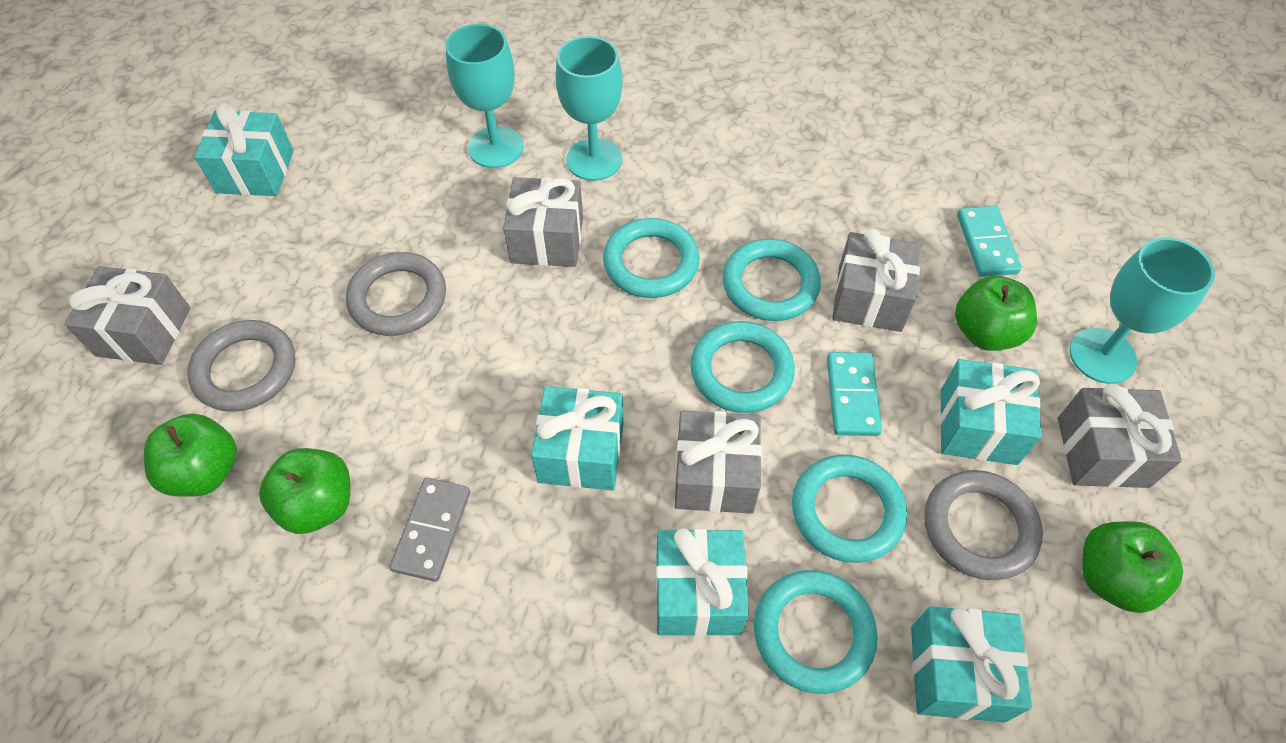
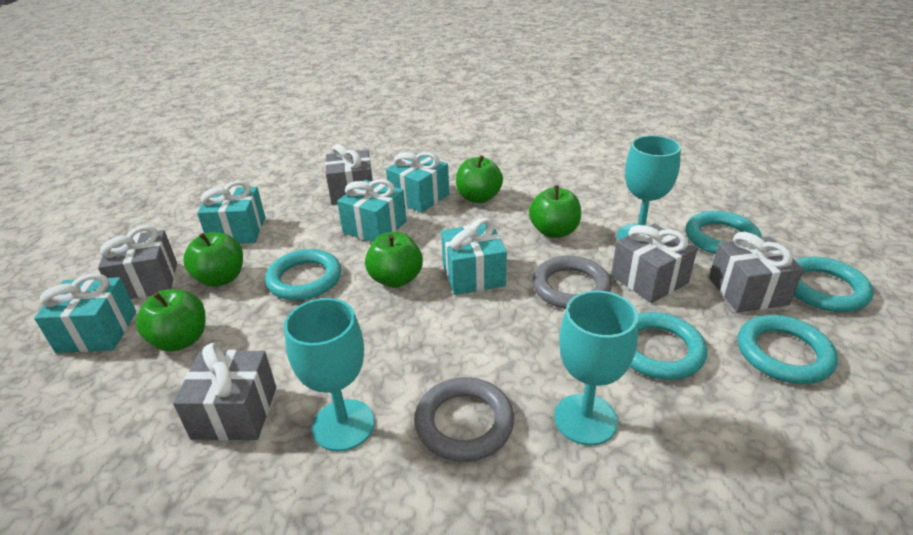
green apple: 4 -> 5
grey domino: 1 -> 0
grey ring: 3 -> 2
turquoise domino: 2 -> 0

